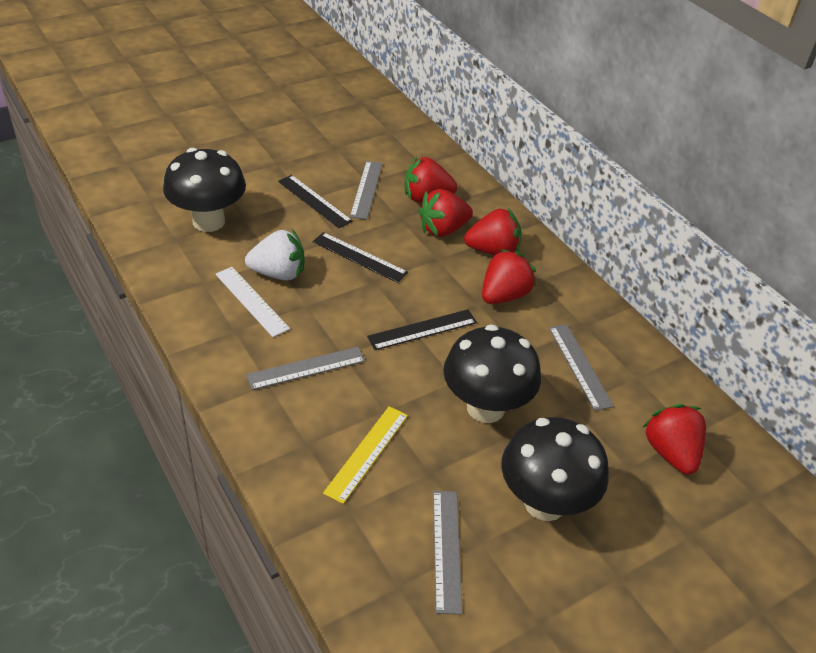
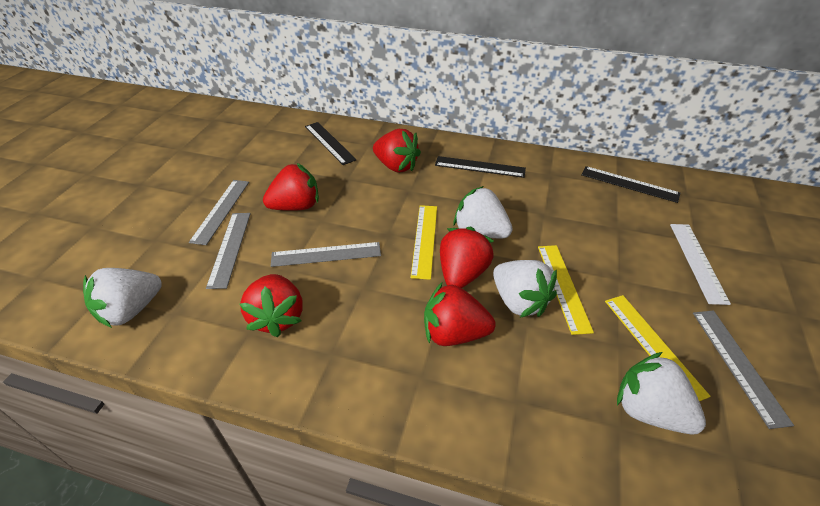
black mushroom: 3 -> 0
white strawberry: 1 -> 4
yellow ruler: 1 -> 3

